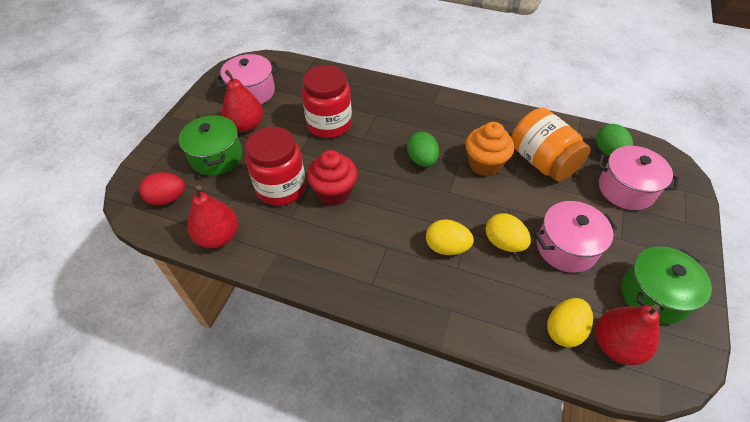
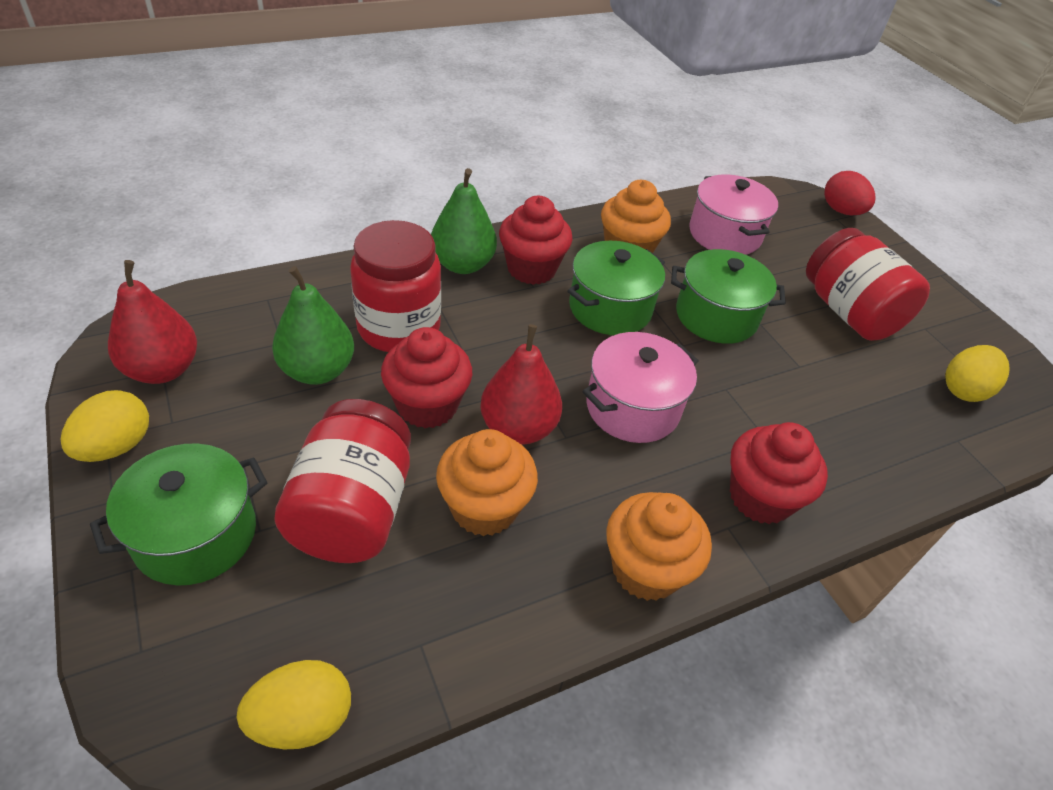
green egg: 2 -> 0
green pear: 0 -> 2
green pot: 2 -> 3
orange cupcake: 1 -> 3
orange jar: 1 -> 0
pink pot: 3 -> 2
red cupcake: 1 -> 3
red jar: 2 -> 3
red pear: 3 -> 2

